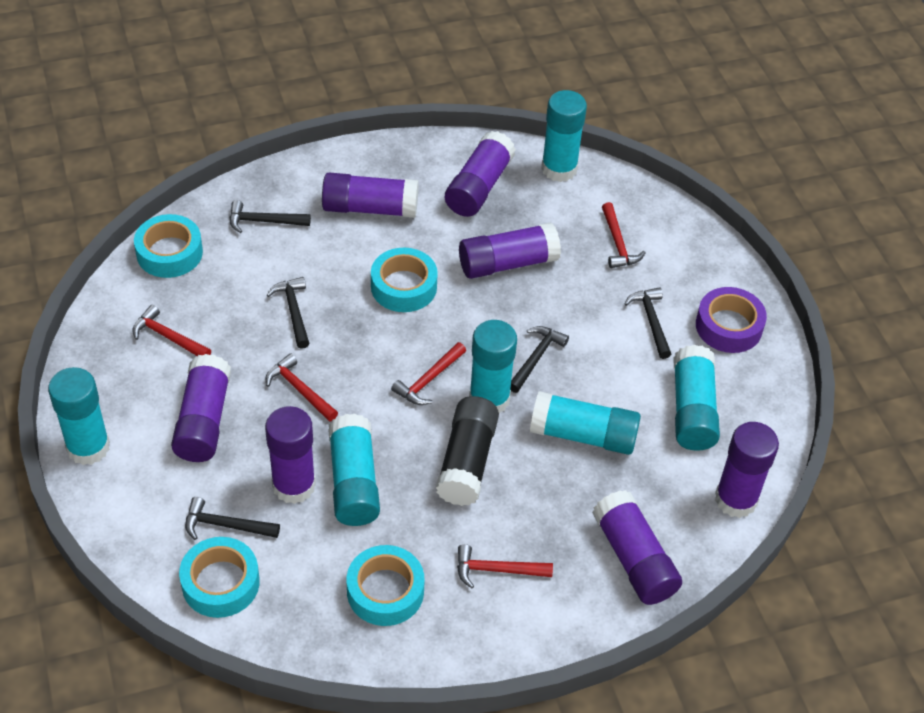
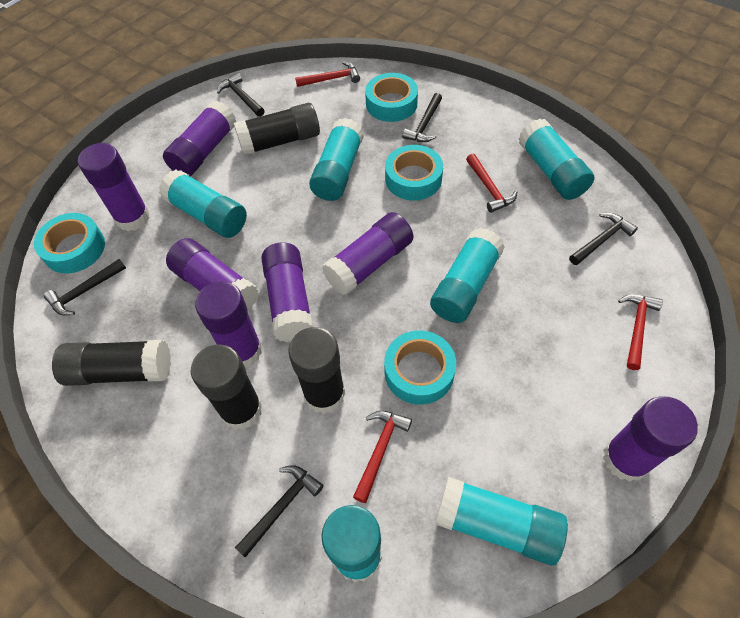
black glue stick: 1 -> 4
purple tape: 1 -> 0
red hammer: 5 -> 4

